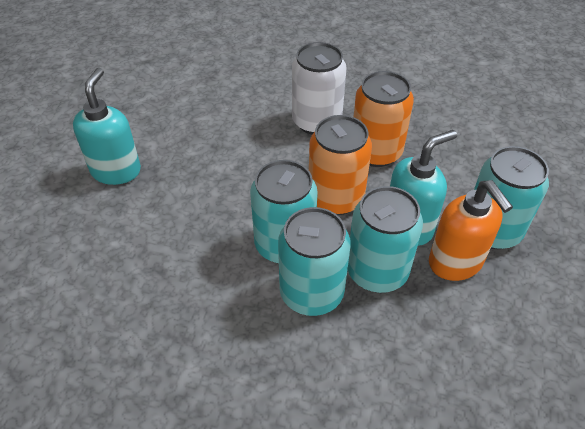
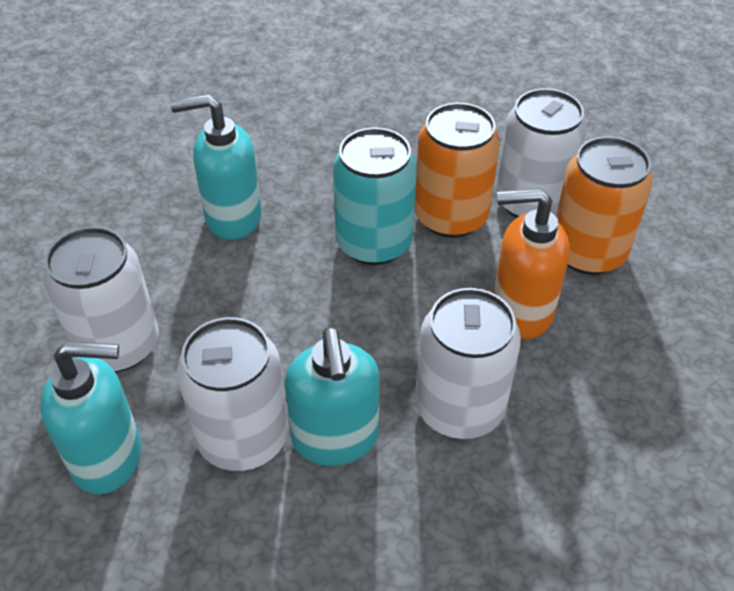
turquoise can: 4 -> 1
turquoise soap dispenser: 2 -> 3
white can: 1 -> 4

